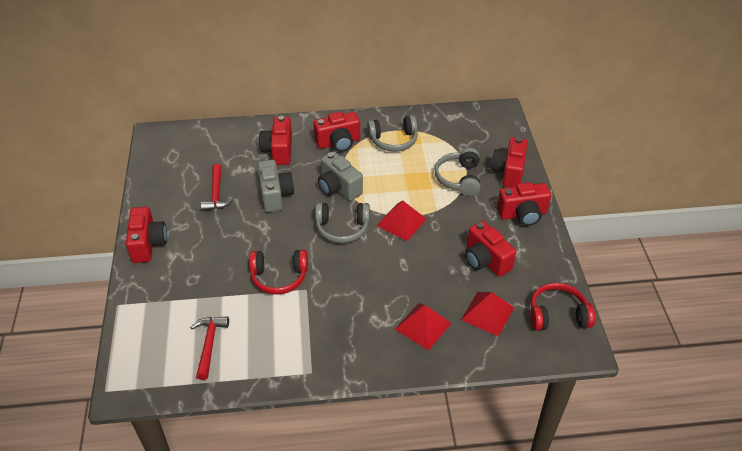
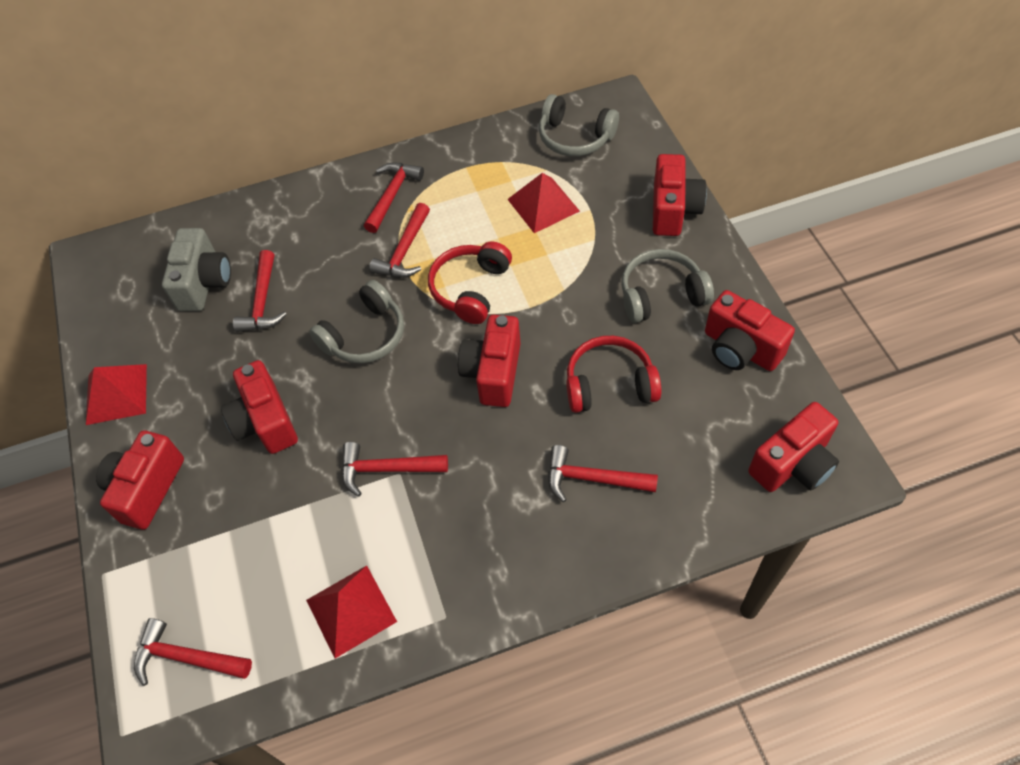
grey camera: 2 -> 1
red hammer: 2 -> 6

